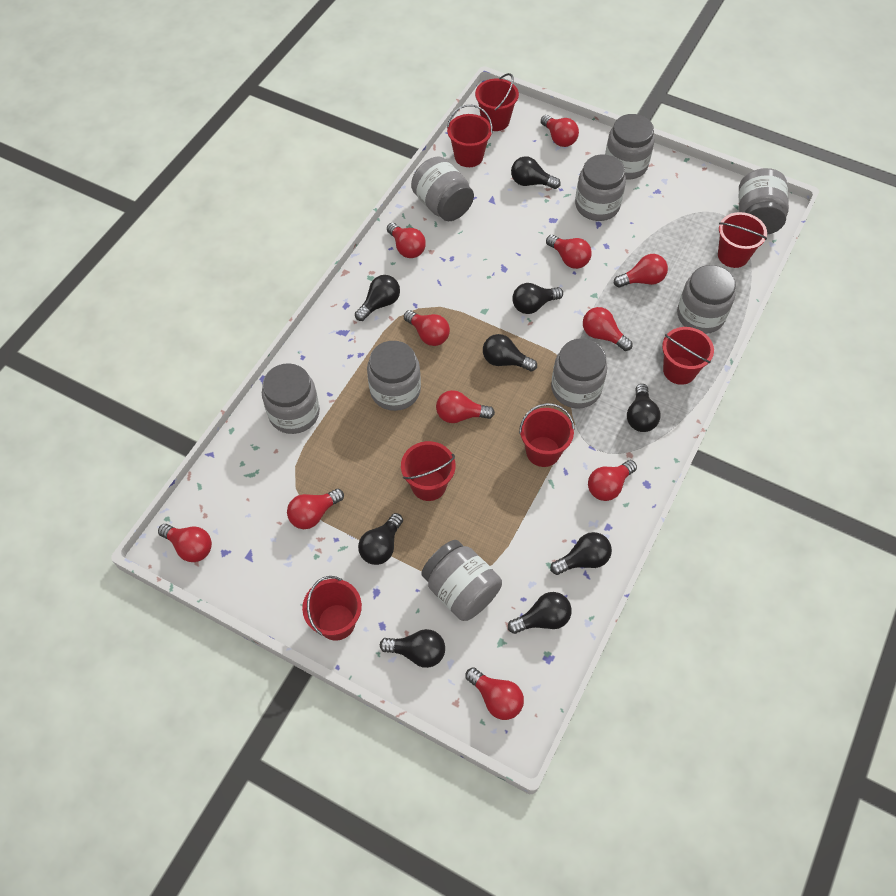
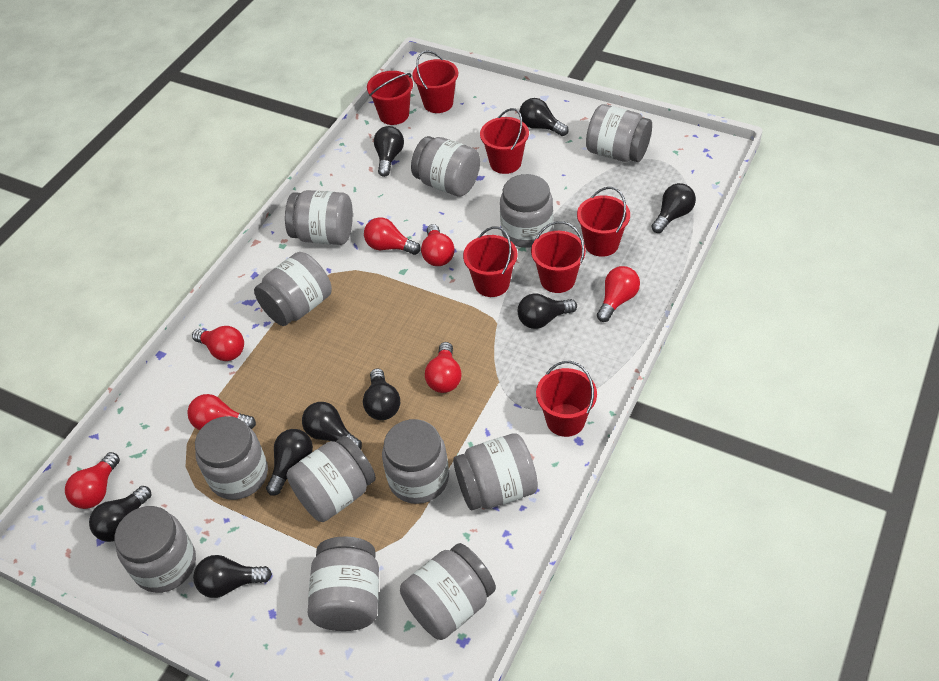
grey jar: 9 -> 12
red light bulb: 11 -> 7

